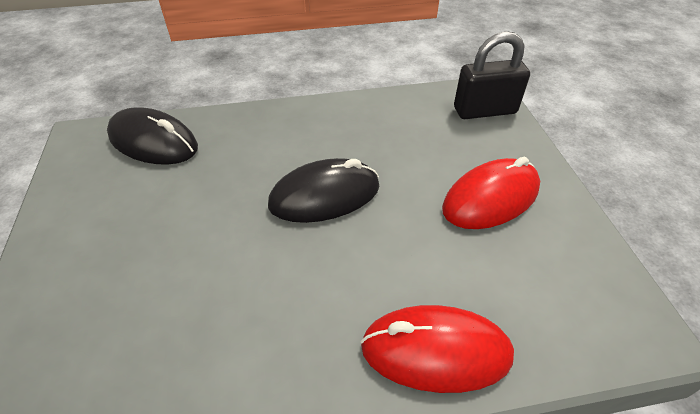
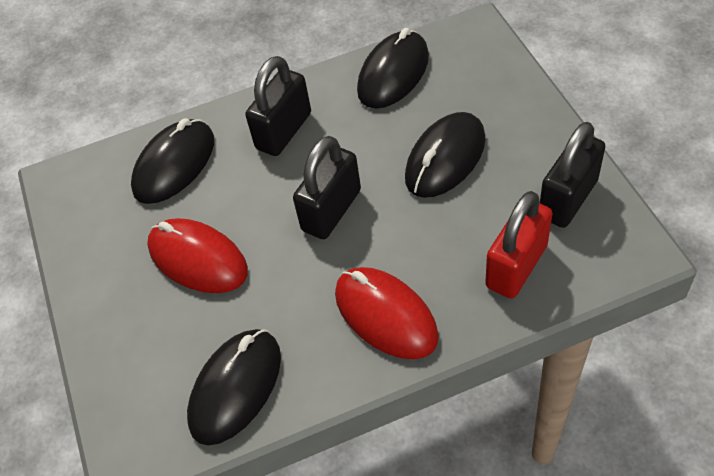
black mouse: 2 -> 4
black padlock: 1 -> 3
red padlock: 0 -> 1

